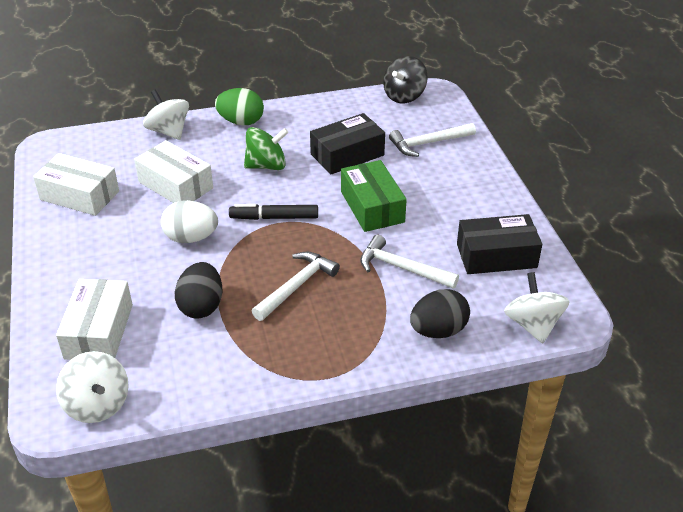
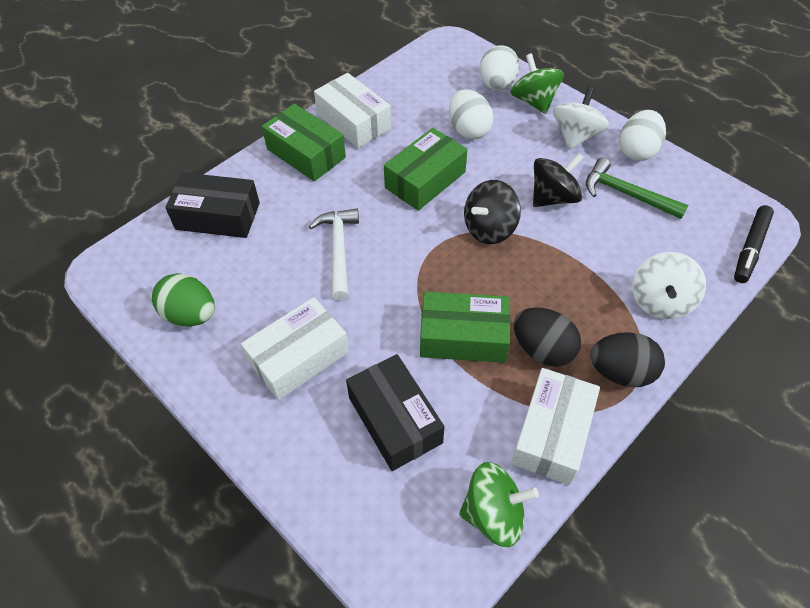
black spinning top: 1 -> 2
green box: 1 -> 3
green hammer: 0 -> 1
green spinning top: 1 -> 2
white egg: 1 -> 3
white hammer: 3 -> 1
white spinning top: 3 -> 2

